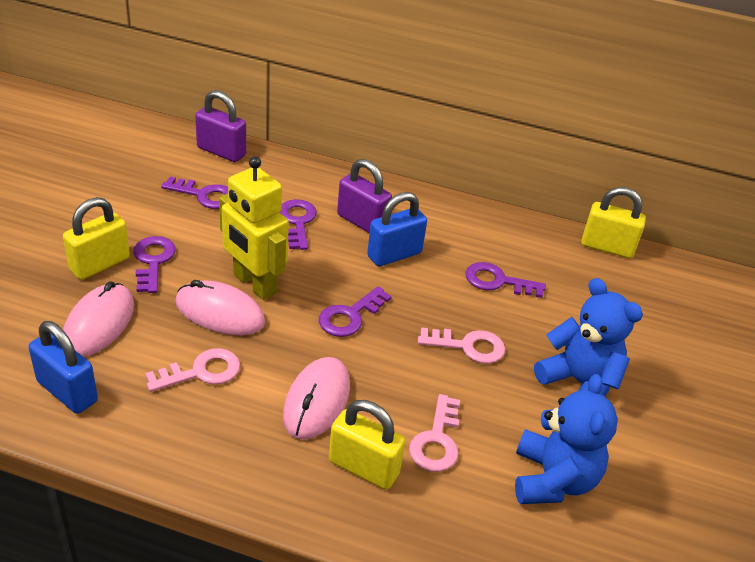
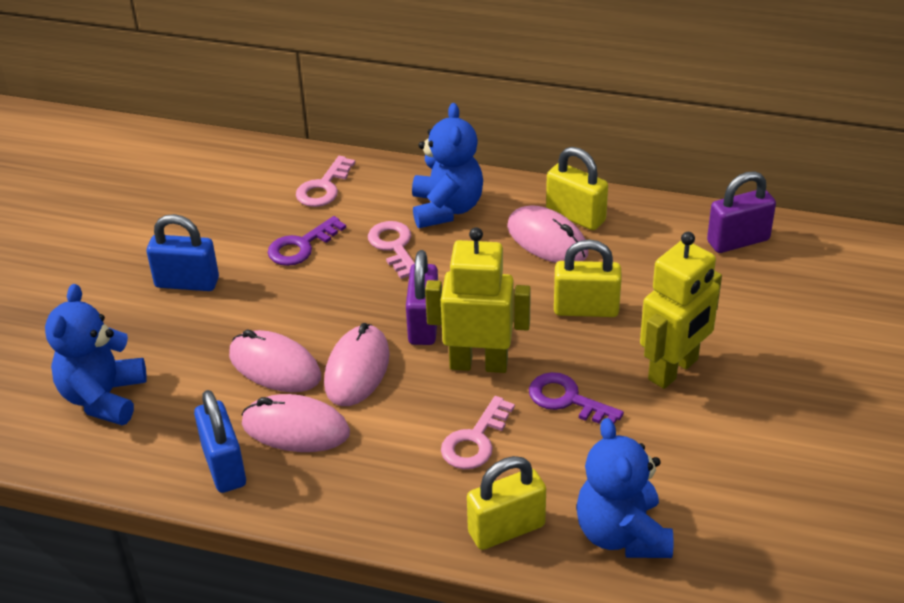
blue teddy bear: 2 -> 3
pink mouse: 3 -> 4
purple key: 5 -> 2
yellow robot: 1 -> 2

